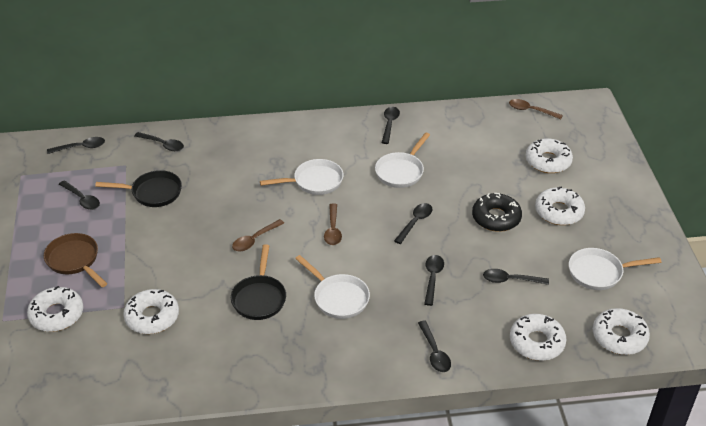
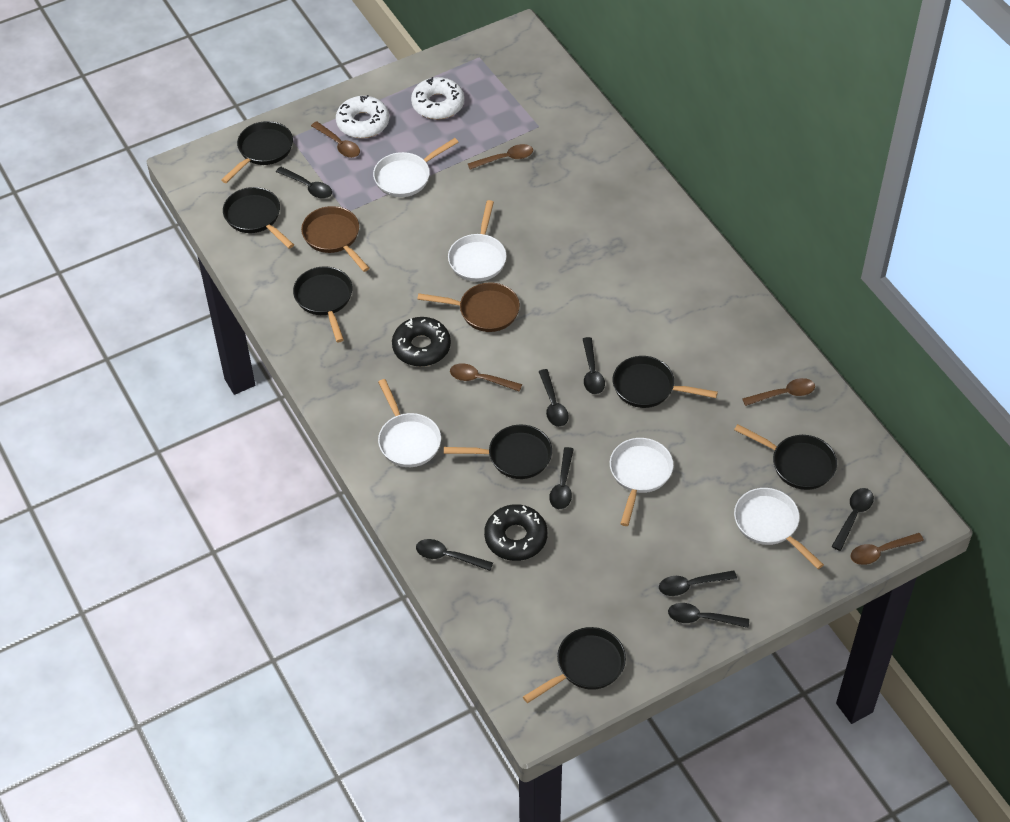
black donut: 1 -> 2
black pan: 2 -> 7
brown pan: 1 -> 2
brown spoon: 3 -> 5
white donut: 6 -> 2
white pan: 4 -> 5

